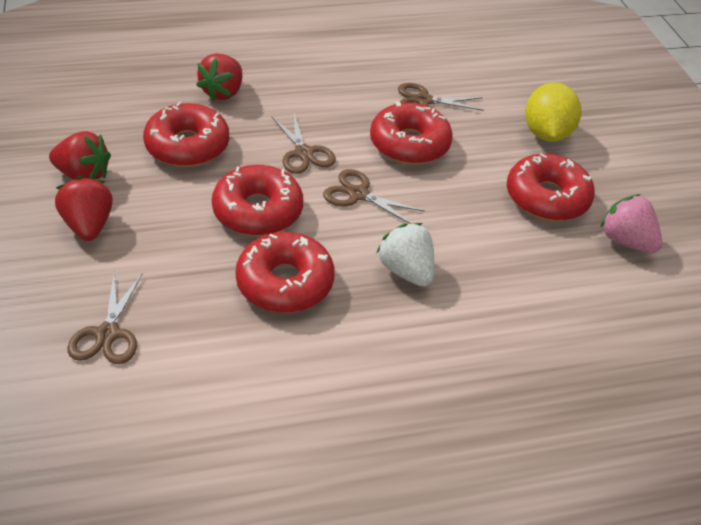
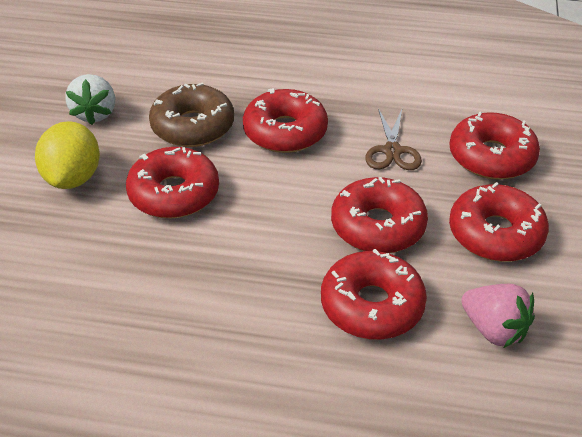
brown donut: 0 -> 1
brown scissors: 4 -> 1
red donut: 5 -> 6
red strawberry: 3 -> 0

